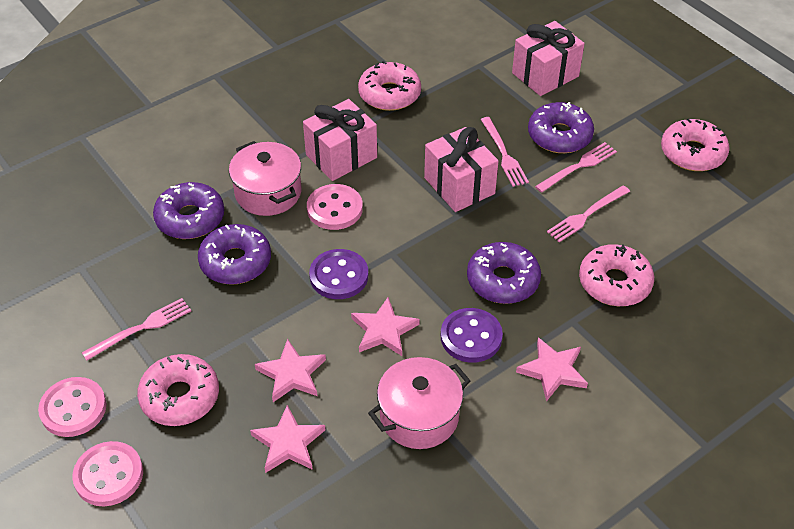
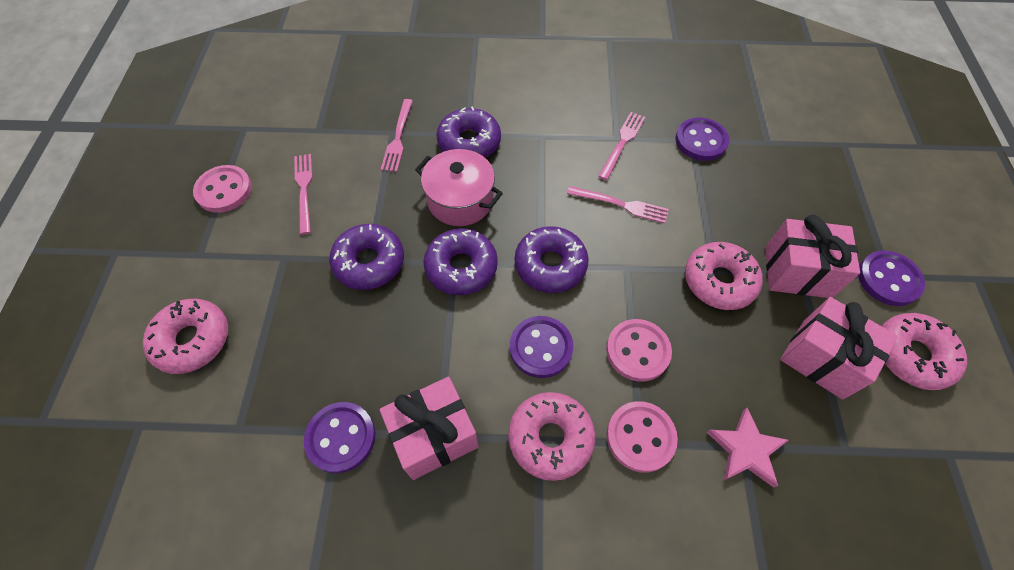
pink pot: 2 -> 1
pink star: 4 -> 1
purple button: 2 -> 4

